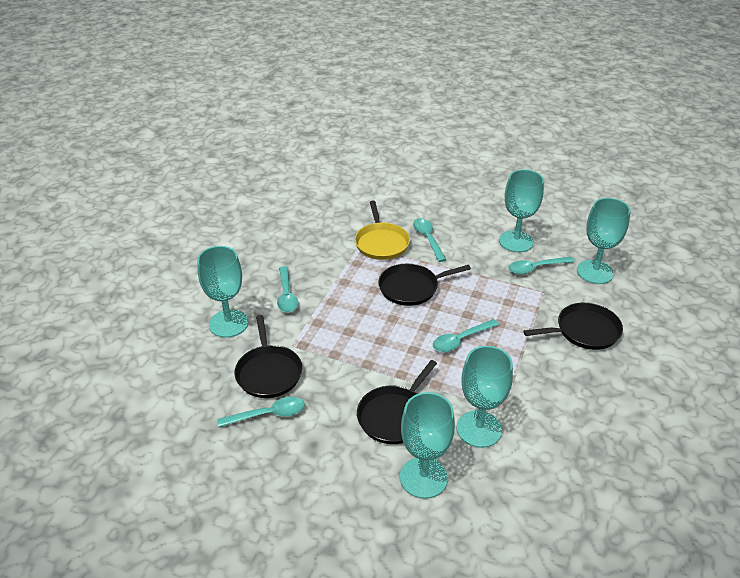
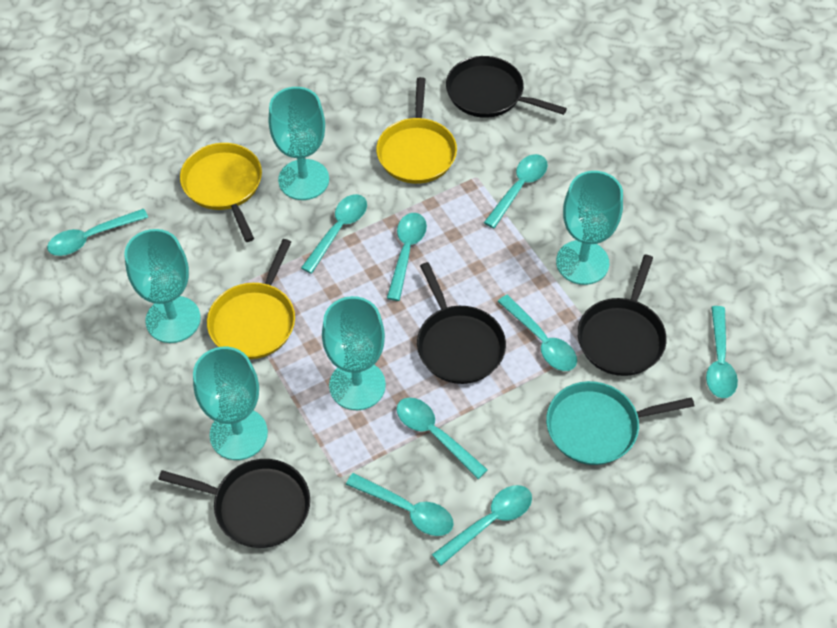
turquoise pan: 0 -> 1
turquoise spoon: 5 -> 9
yellow pan: 1 -> 3

